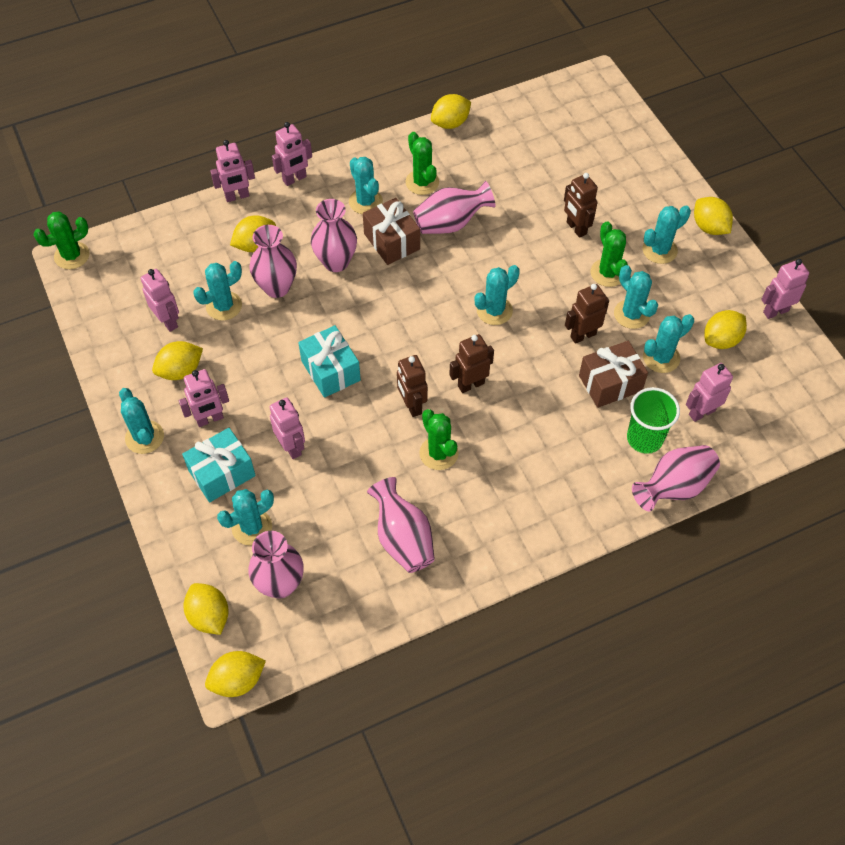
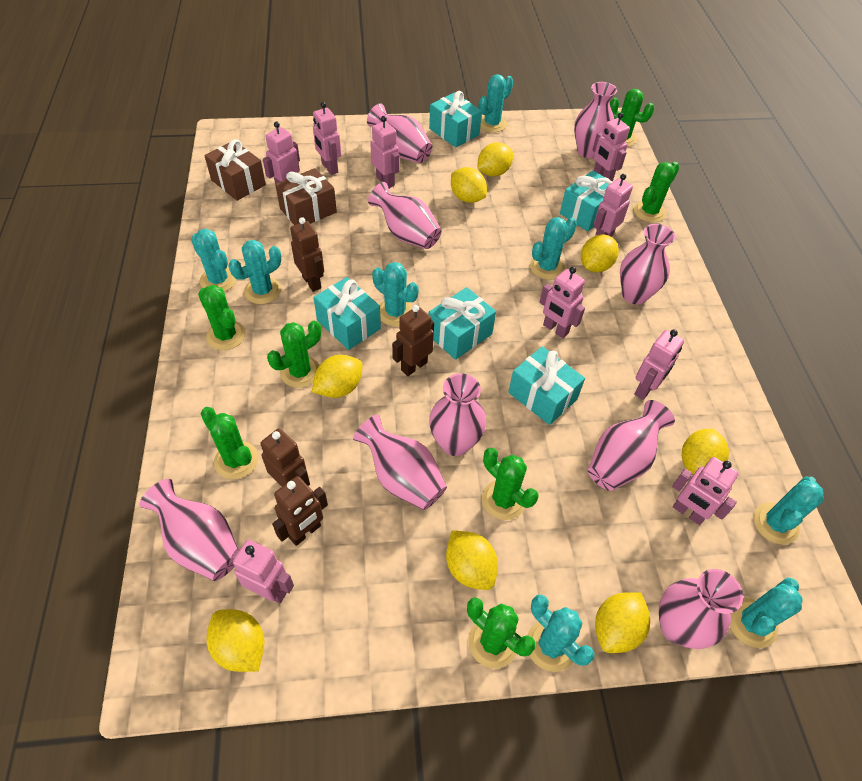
green cactus: 4 -> 7
green cup: 1 -> 0
pink robot: 7 -> 9
pink vase: 6 -> 9
turquoise gift: 2 -> 5
yellow lemon: 7 -> 8

